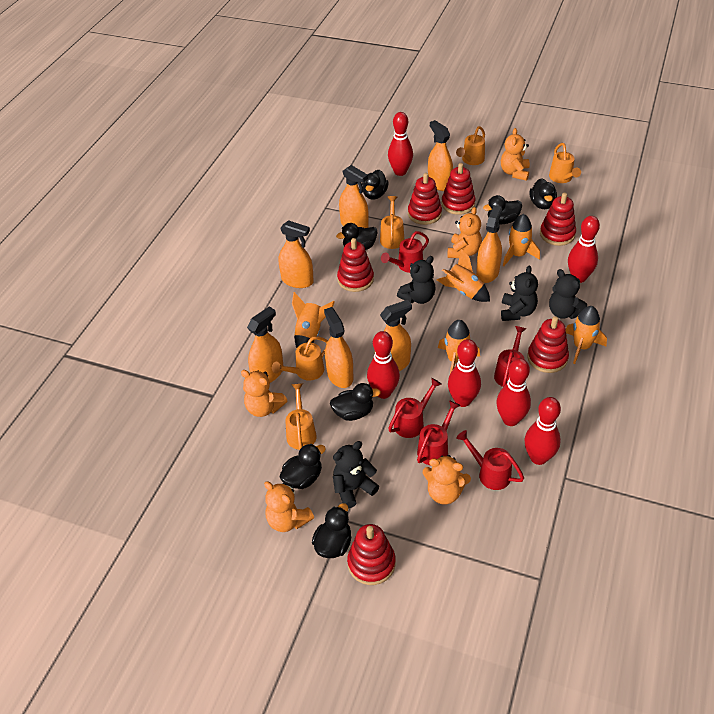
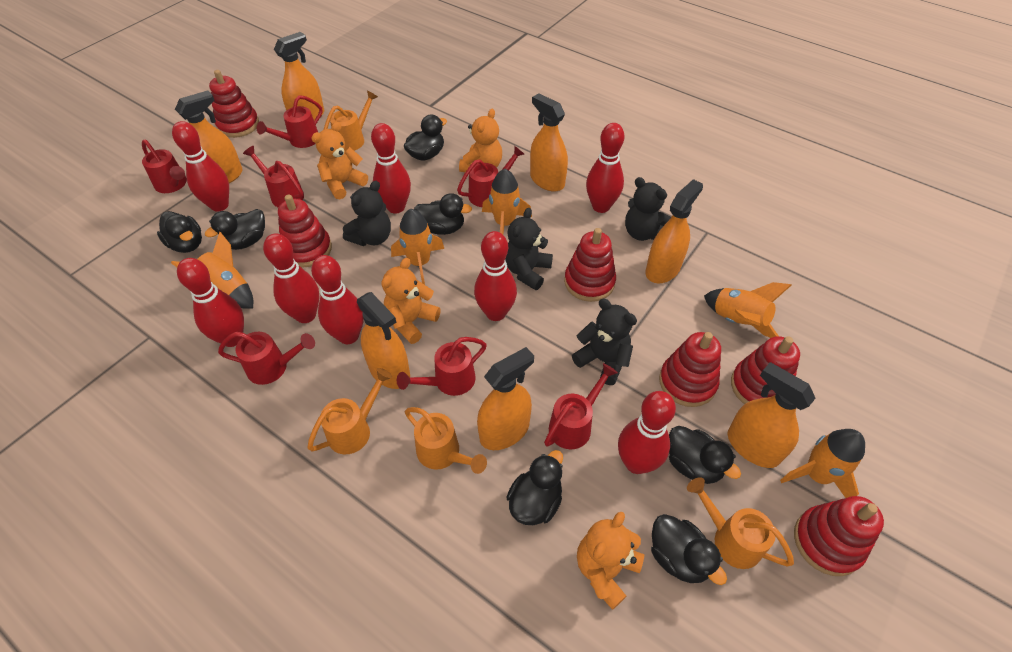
orange teddy bear: 5 -> 4
orange watering can: 5 -> 4
red bowling pin: 6 -> 8
red watering can: 5 -> 7

